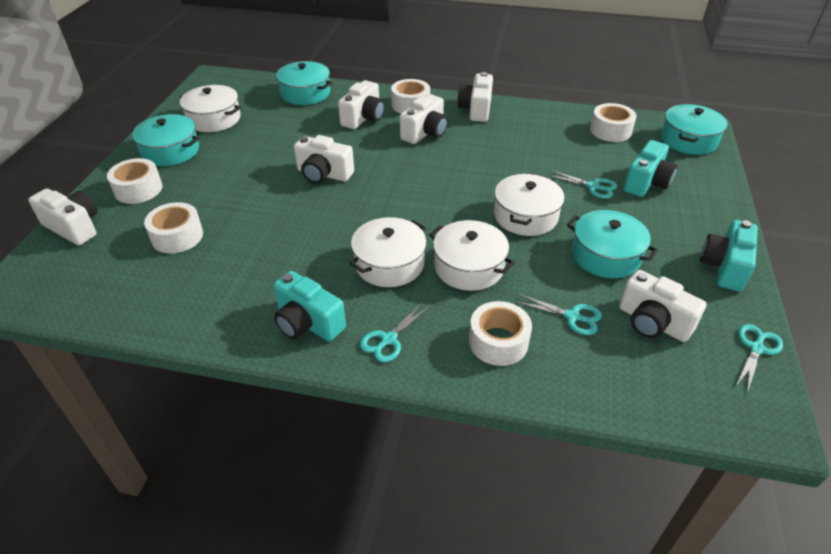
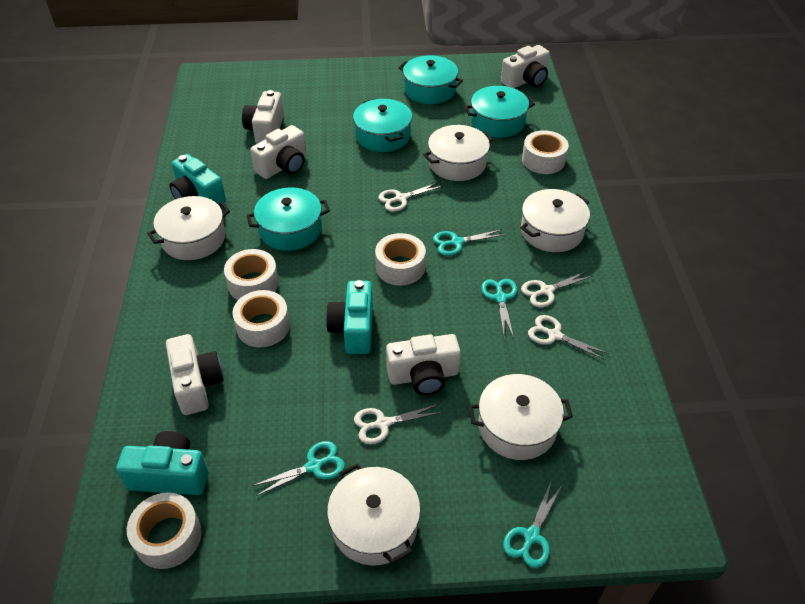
white camera: 6 -> 5
white pot: 4 -> 5
white scissors: 0 -> 4

